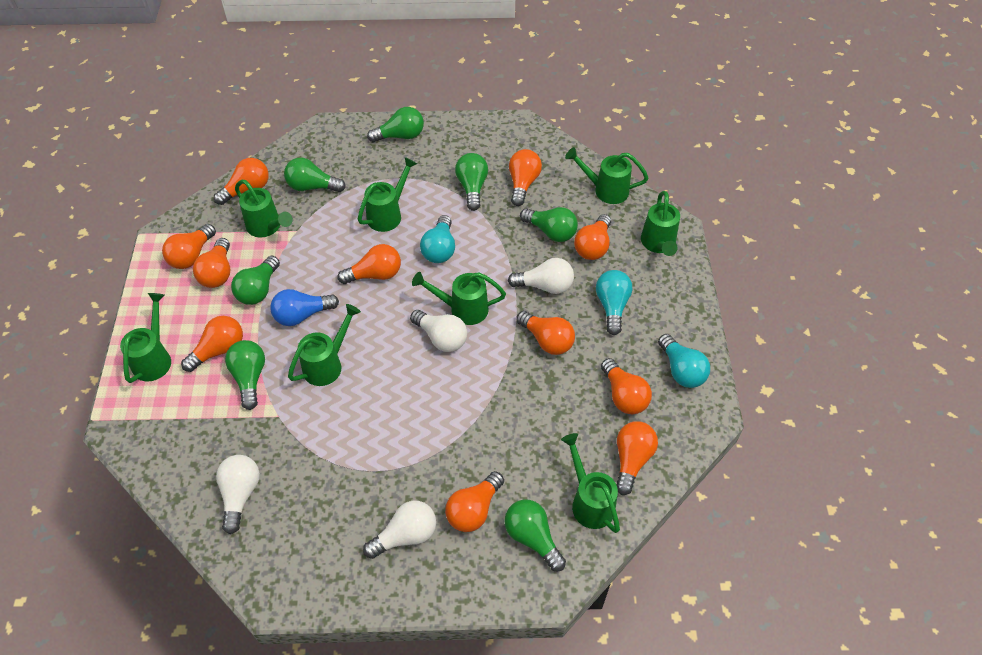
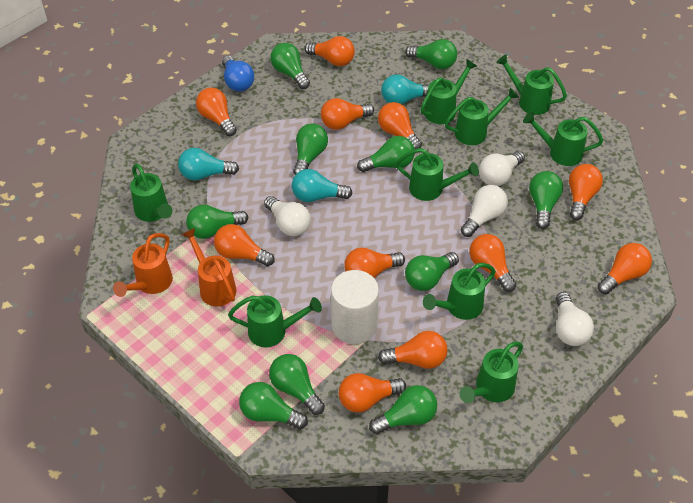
green light bulb: 7 -> 10
green watering can: 8 -> 9
orange watering can: 0 -> 2
white cylinder: 0 -> 1

